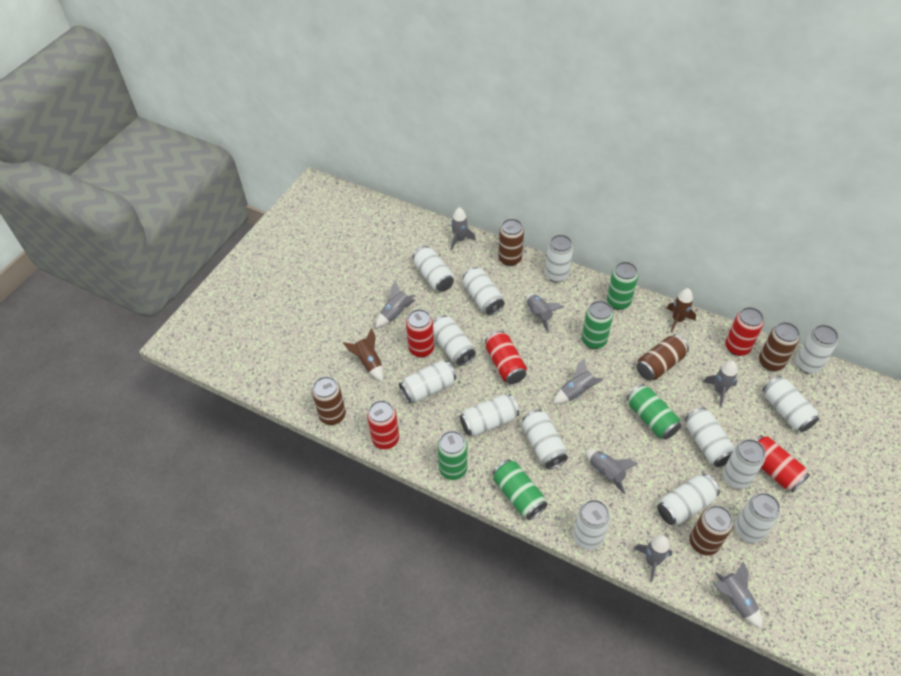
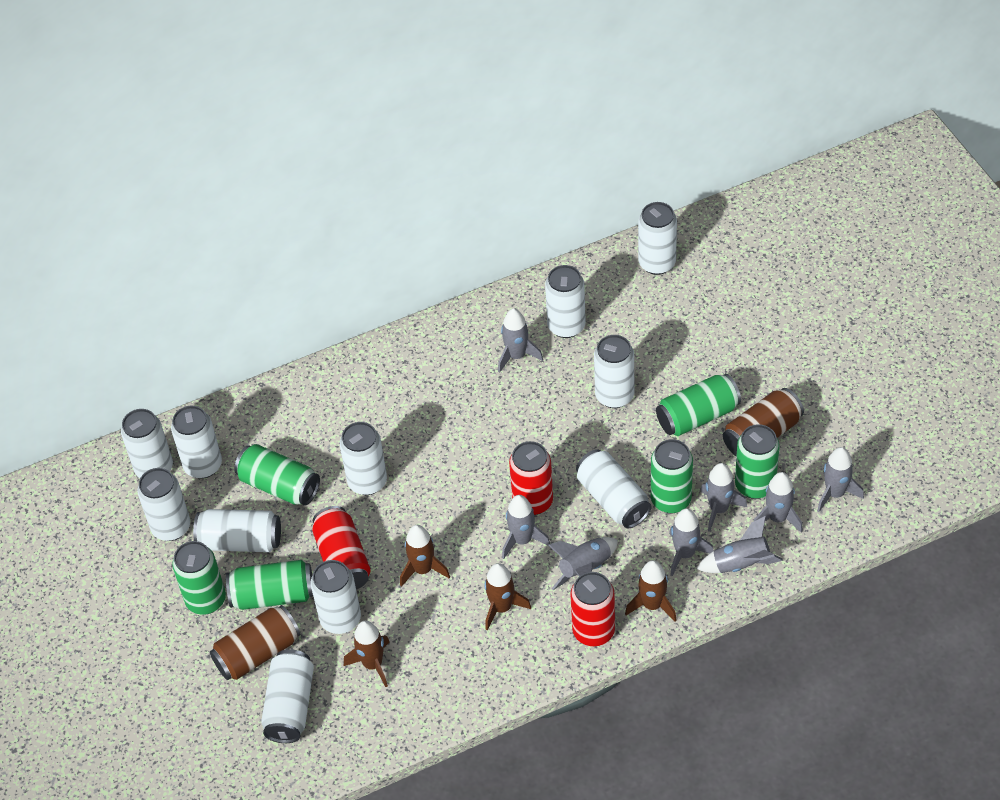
brown can: 5 -> 2
brown rocket: 2 -> 4
green can: 5 -> 6
red can: 5 -> 3
white can: 14 -> 11

